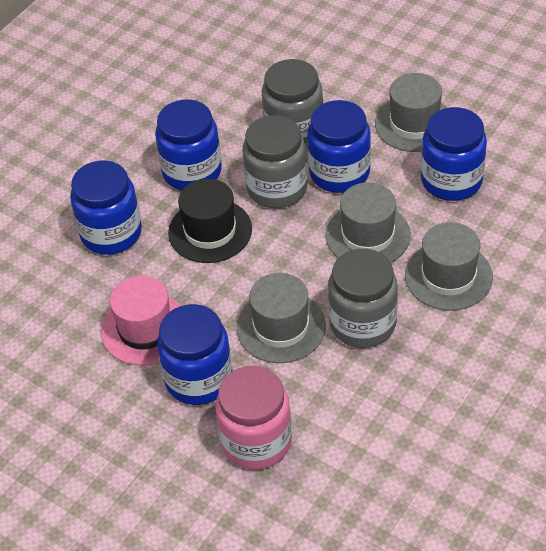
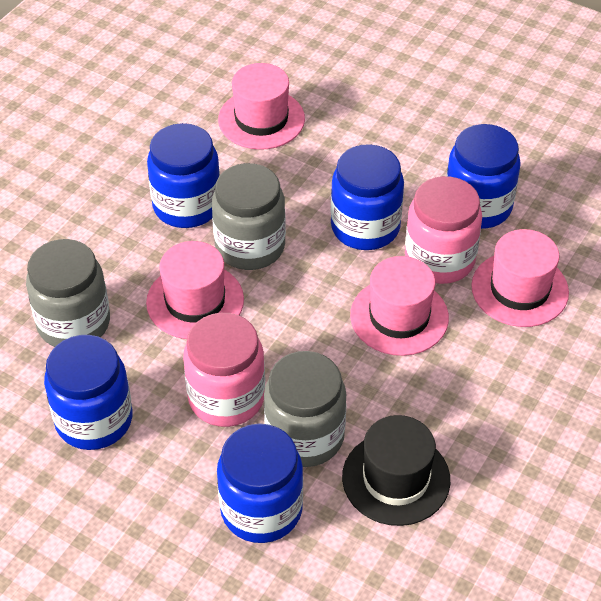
grey hat: 4 -> 0
pink hat: 1 -> 4
pink jar: 1 -> 2

